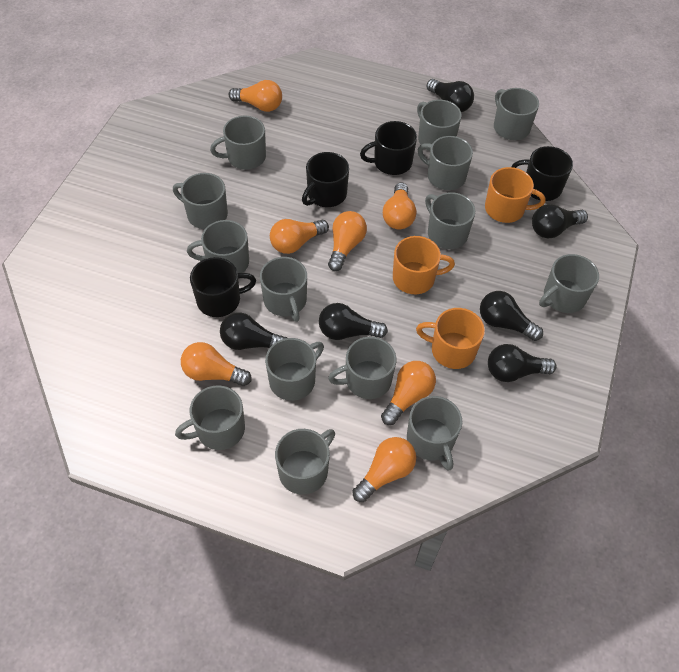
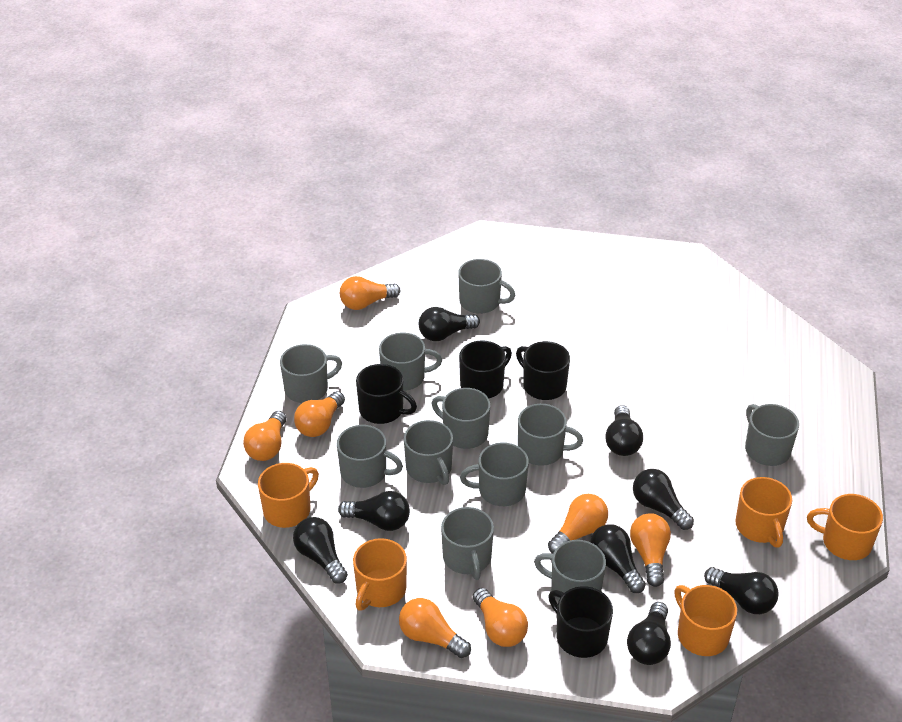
black light bulb: 6 -> 8
grey mug: 14 -> 11
orange mug: 3 -> 5

